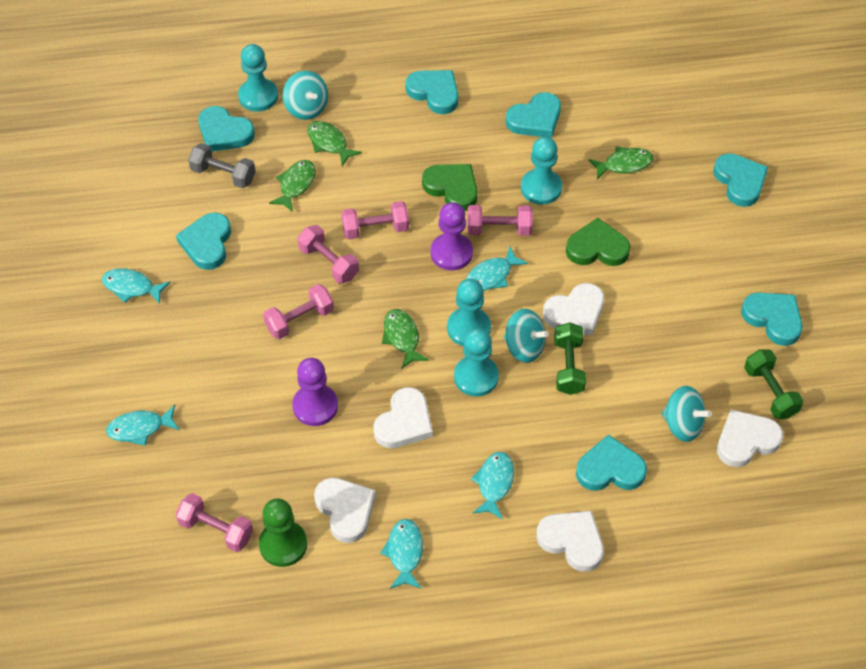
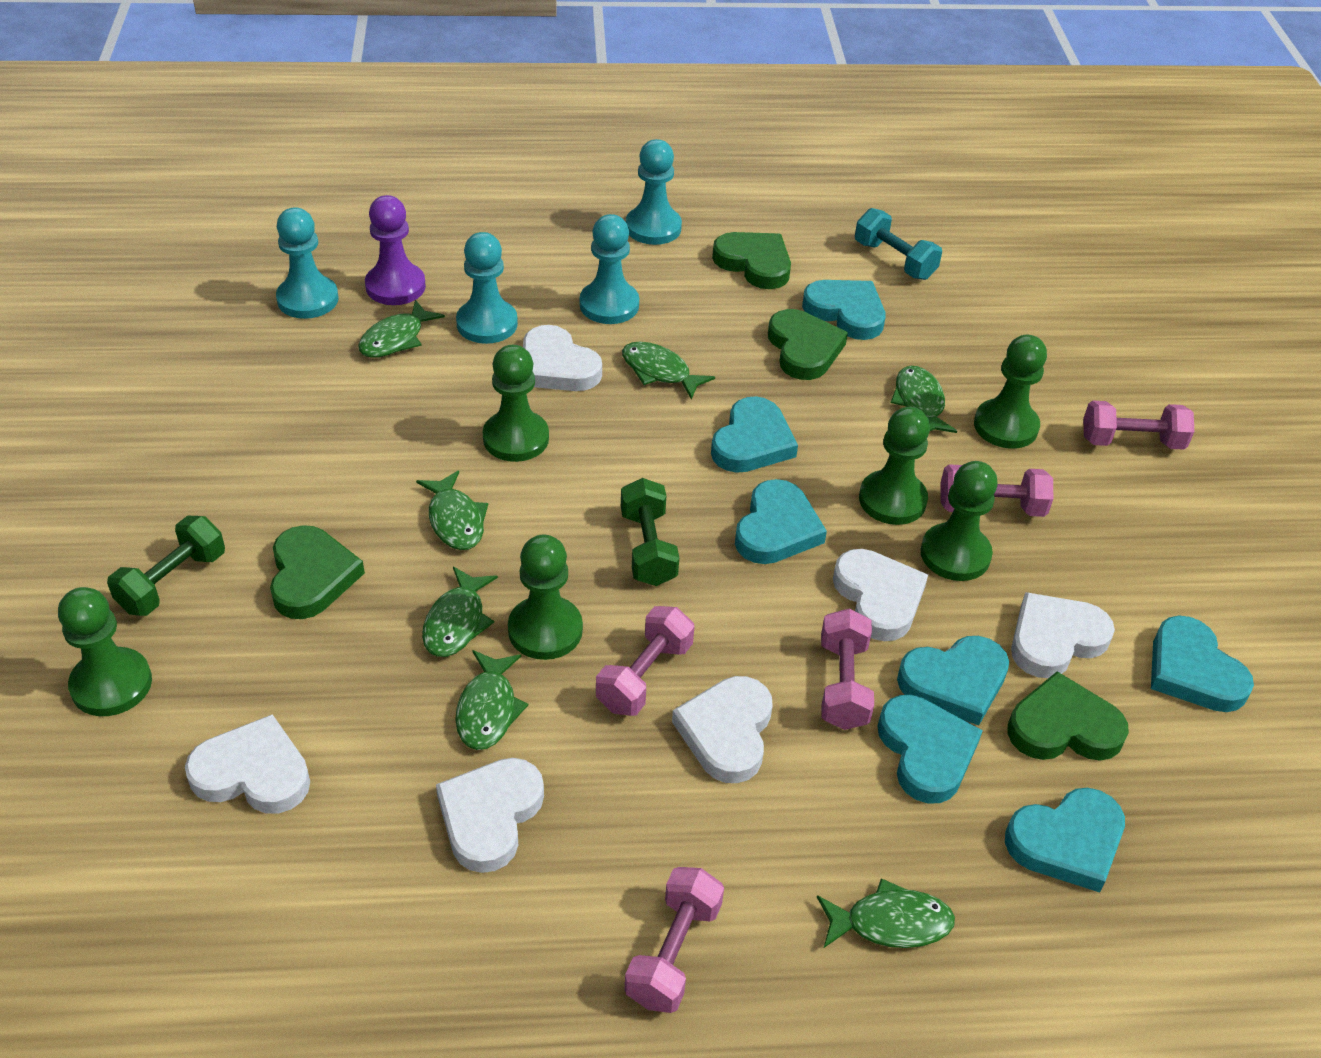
green fish: 4 -> 7
green heart: 2 -> 4
green pawn: 1 -> 6
grey dumbbell: 1 -> 0
purple pawn: 2 -> 1
turquoise dumbbell: 0 -> 1
turquoise fish: 5 -> 0
turquoise spinning top: 3 -> 0
white heart: 5 -> 6

